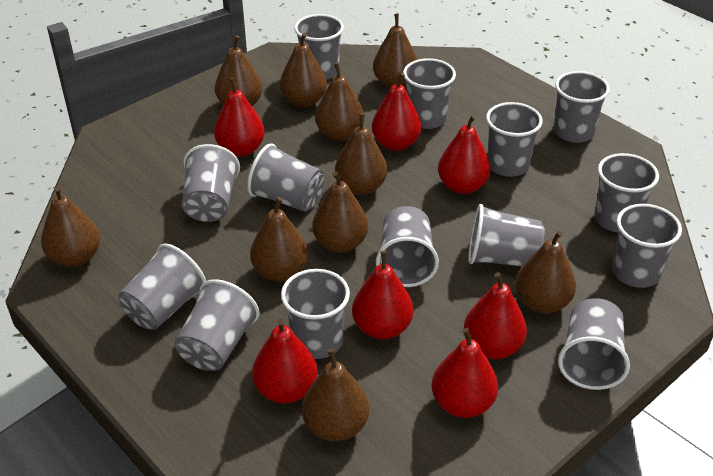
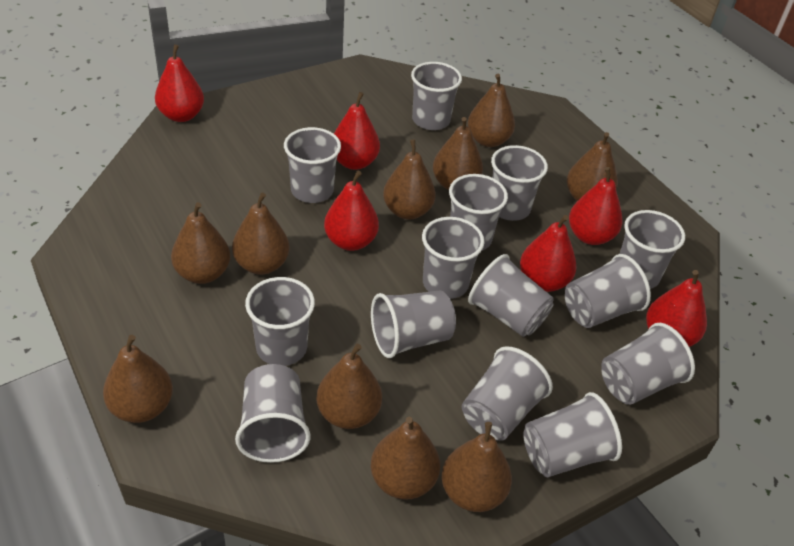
red pear: 7 -> 6

